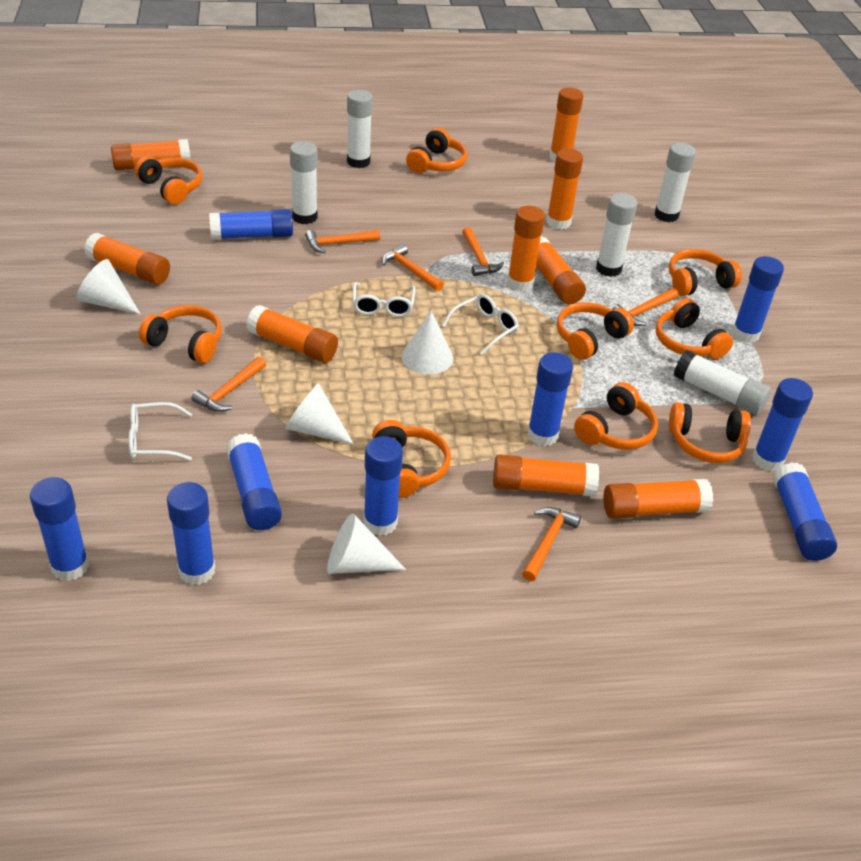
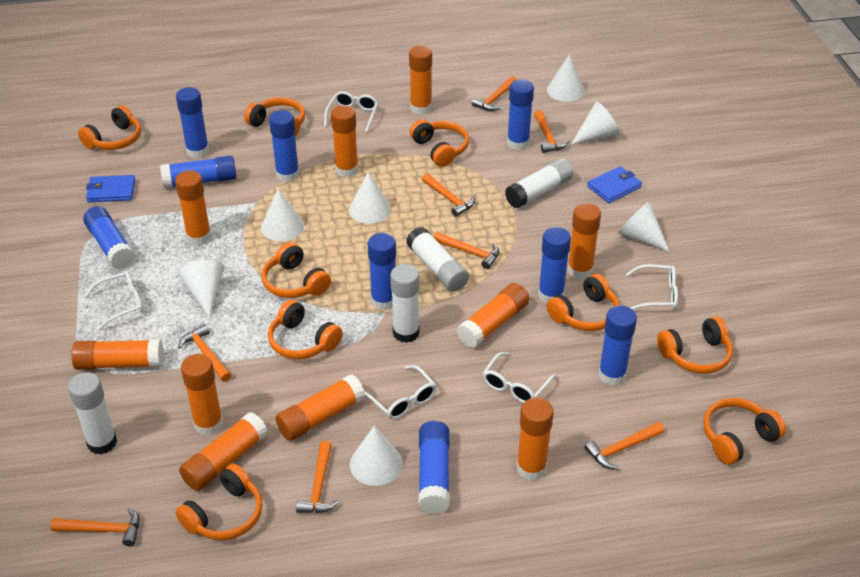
blue wallet: 0 -> 2
orange glue stick: 9 -> 10
orange hammer: 6 -> 8
white cone: 4 -> 7
white glasses: 3 -> 5
white glue stick: 5 -> 4

